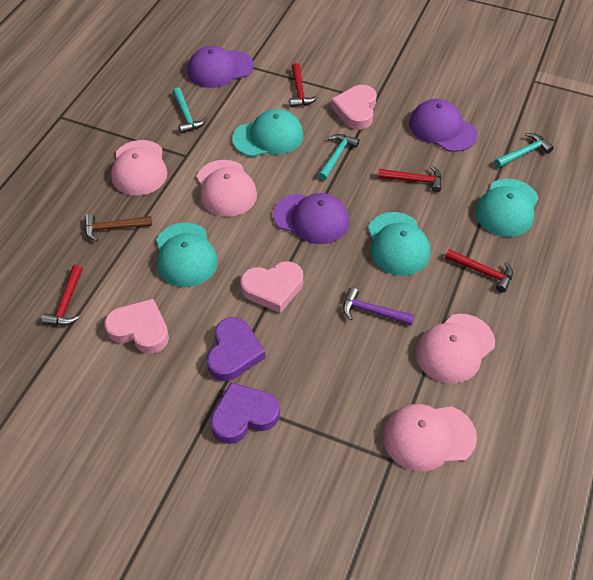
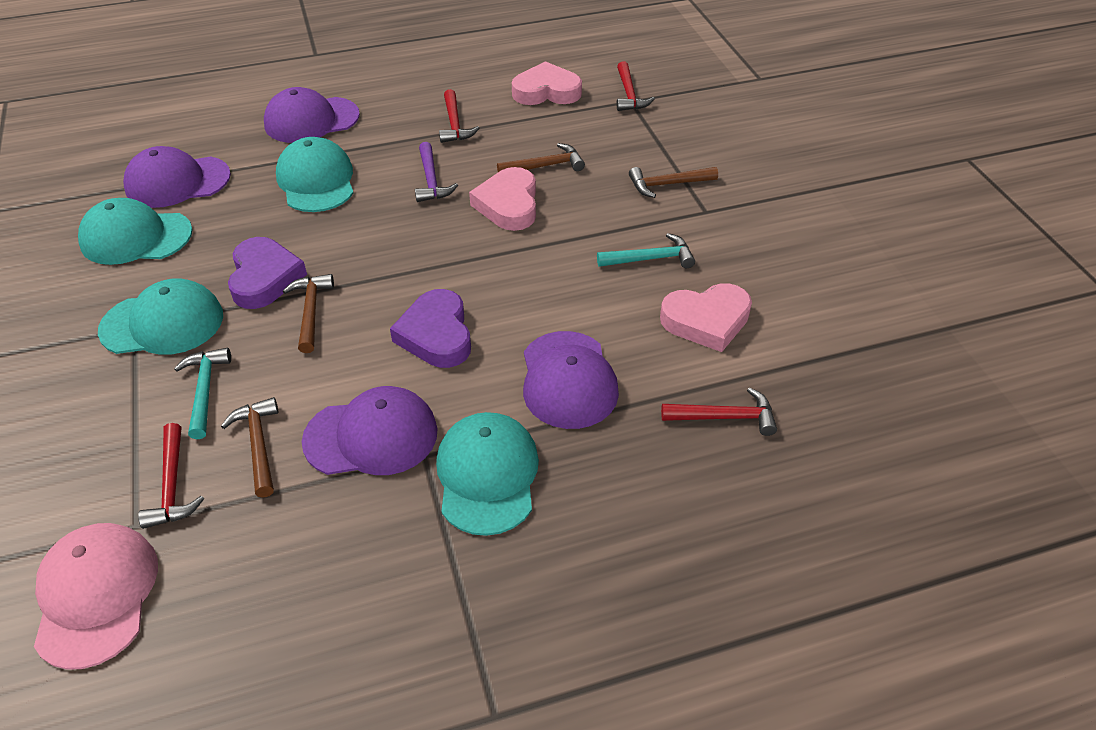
brown hammer: 1 -> 4
pink cap: 4 -> 1
purple cap: 3 -> 4
turquoise hammer: 3 -> 2

